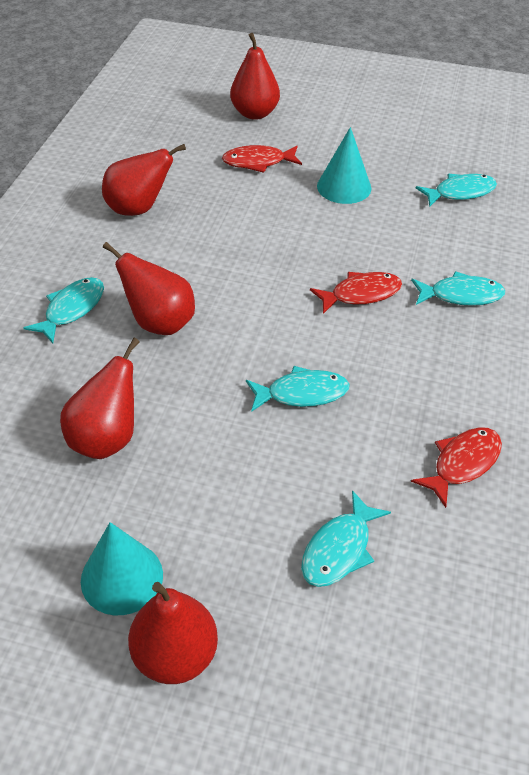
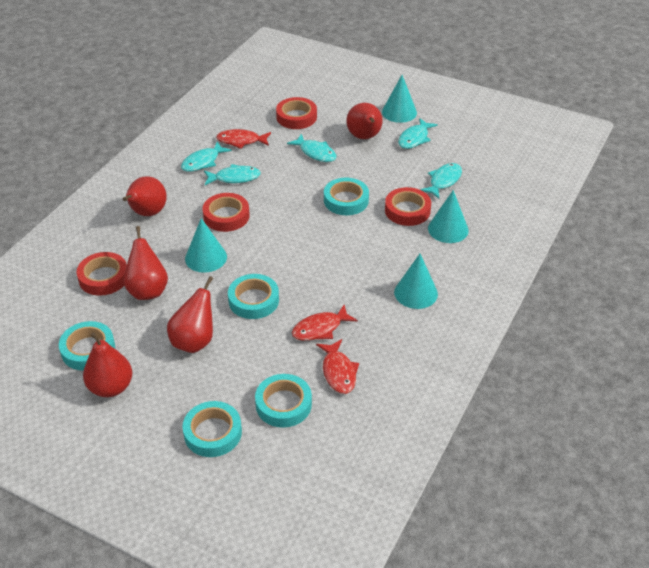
red tape: 0 -> 4
turquoise cone: 2 -> 4
turquoise tape: 0 -> 5

